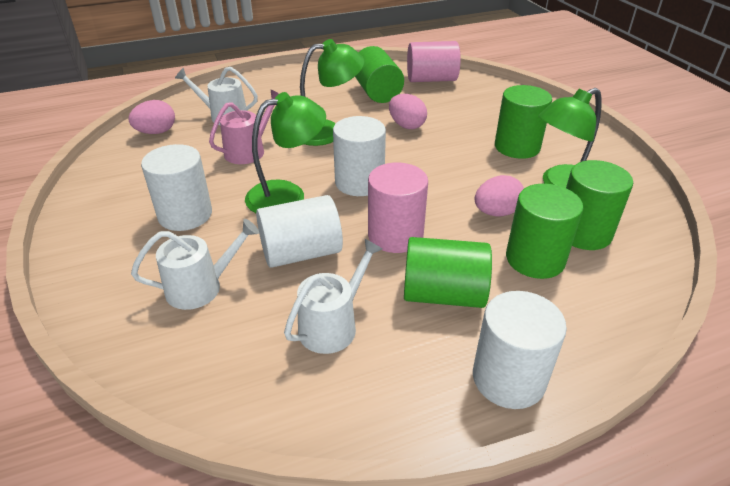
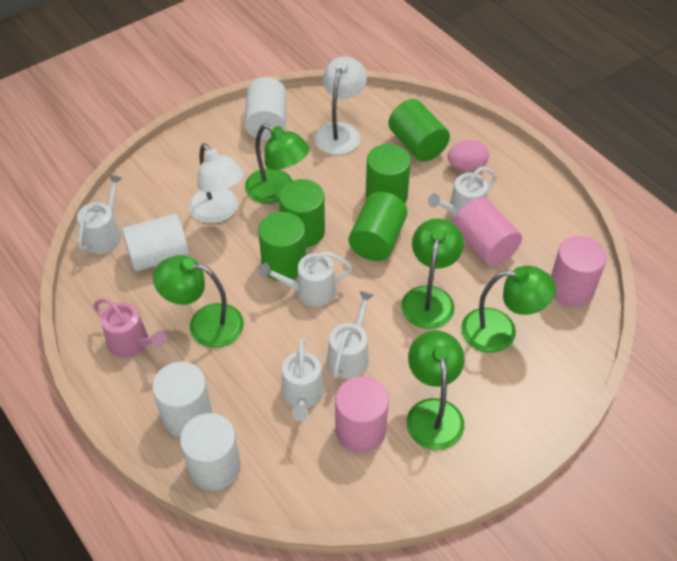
green lamp: 3 -> 5
pink cylinder: 2 -> 3
pink egg: 3 -> 1
white lamp: 0 -> 2
white watering can: 3 -> 5

